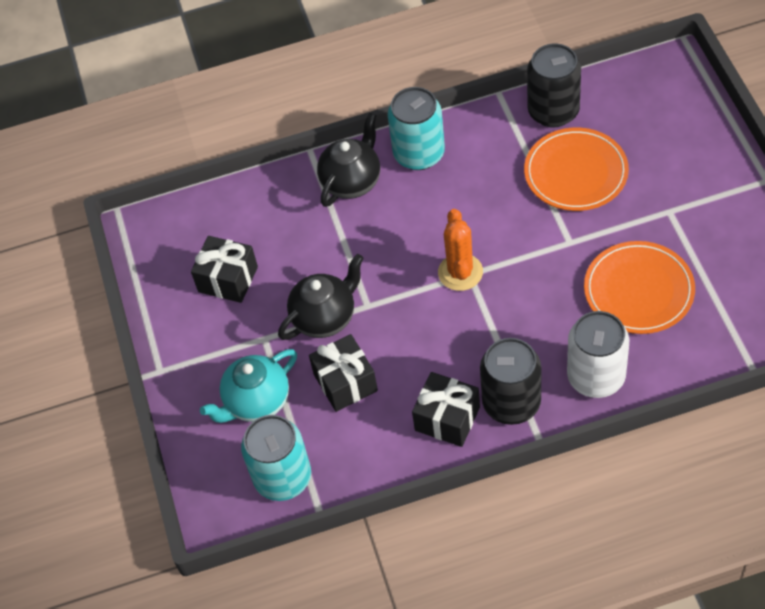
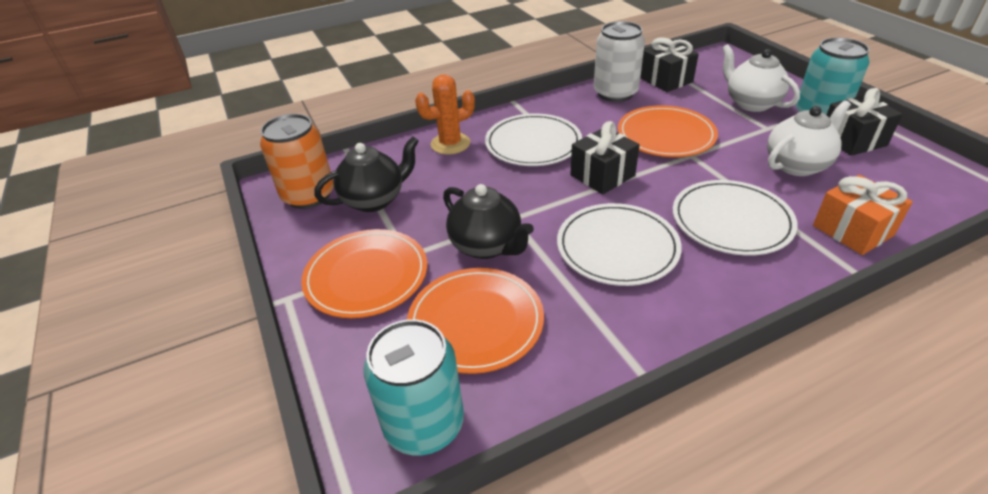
black can: 2 -> 0
orange can: 0 -> 1
orange gift: 0 -> 1
orange plate: 2 -> 3
turquoise teapot: 1 -> 0
white plate: 0 -> 3
white teapot: 0 -> 2

